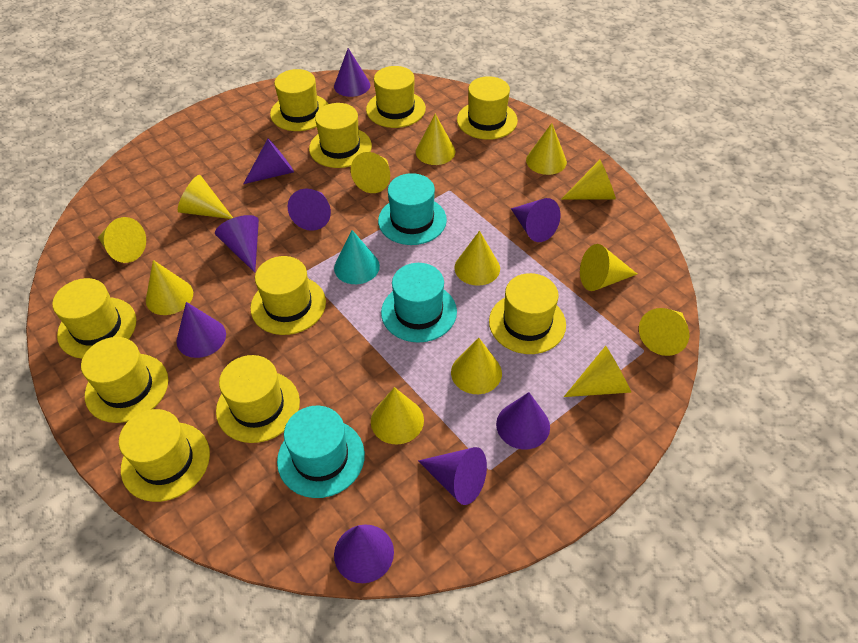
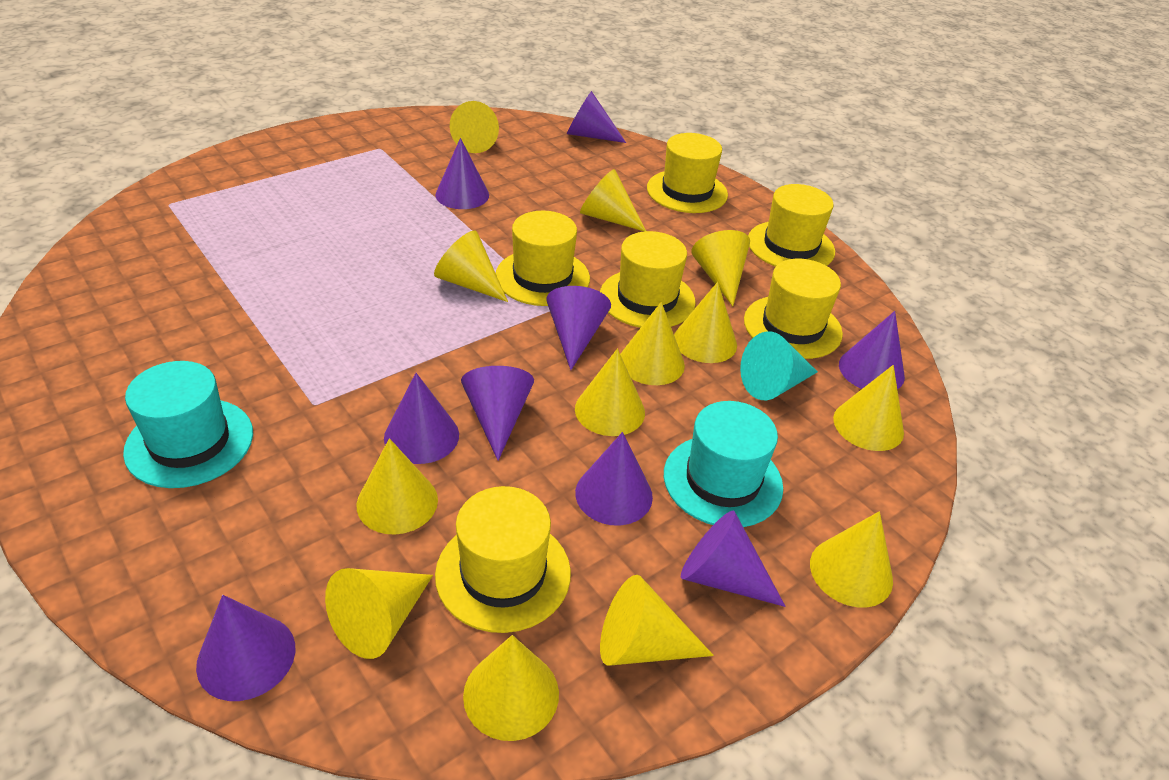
turquoise hat: 3 -> 2
yellow hat: 10 -> 6

